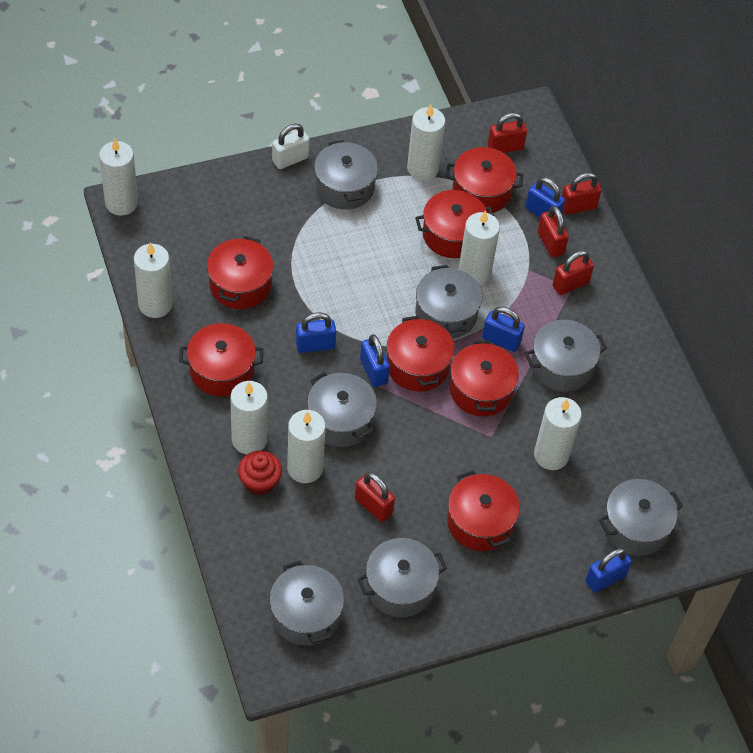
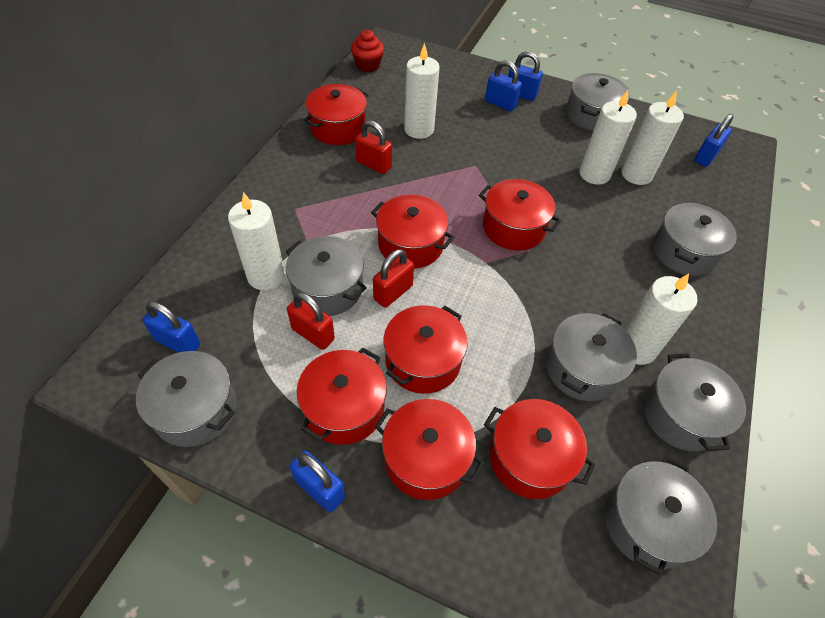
red padlock: 5 -> 3
white candle: 7 -> 5
white padlock: 1 -> 0

